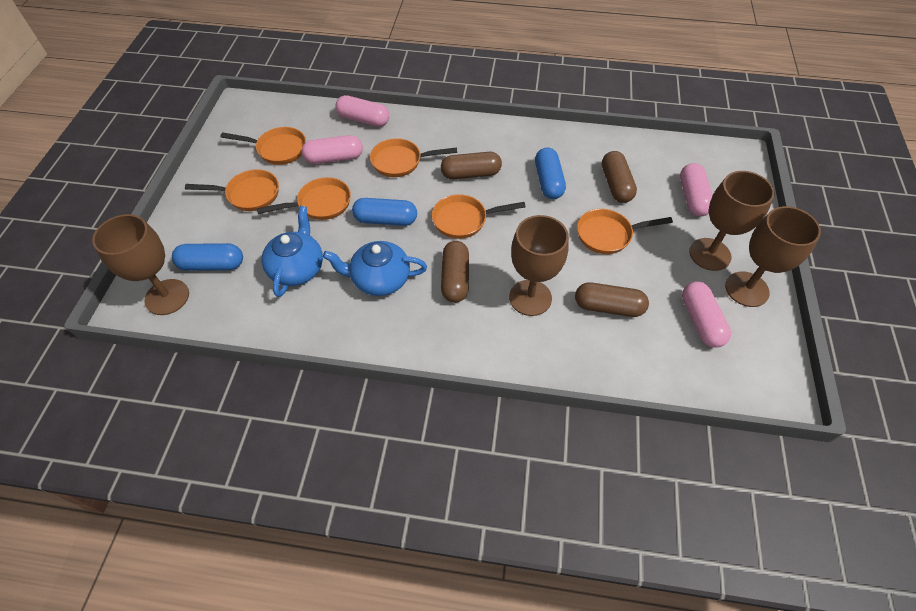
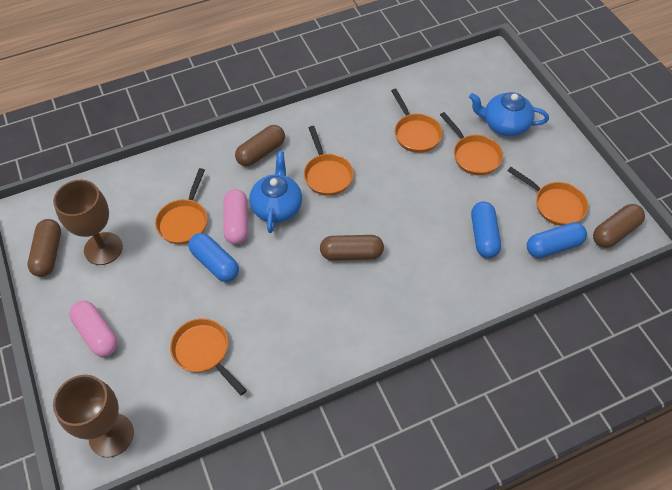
brown goblet: 4 -> 2
pink capsule: 4 -> 2

